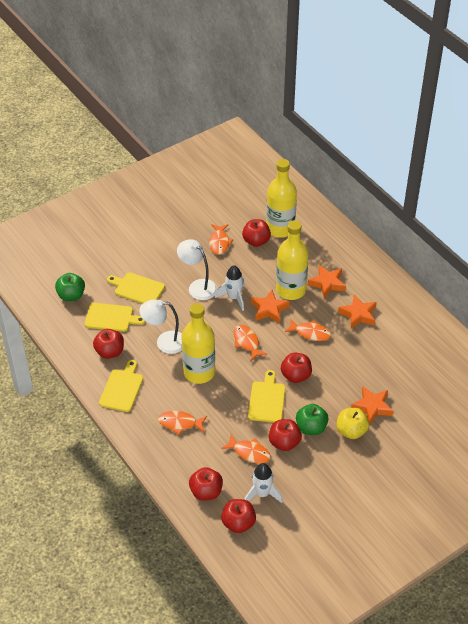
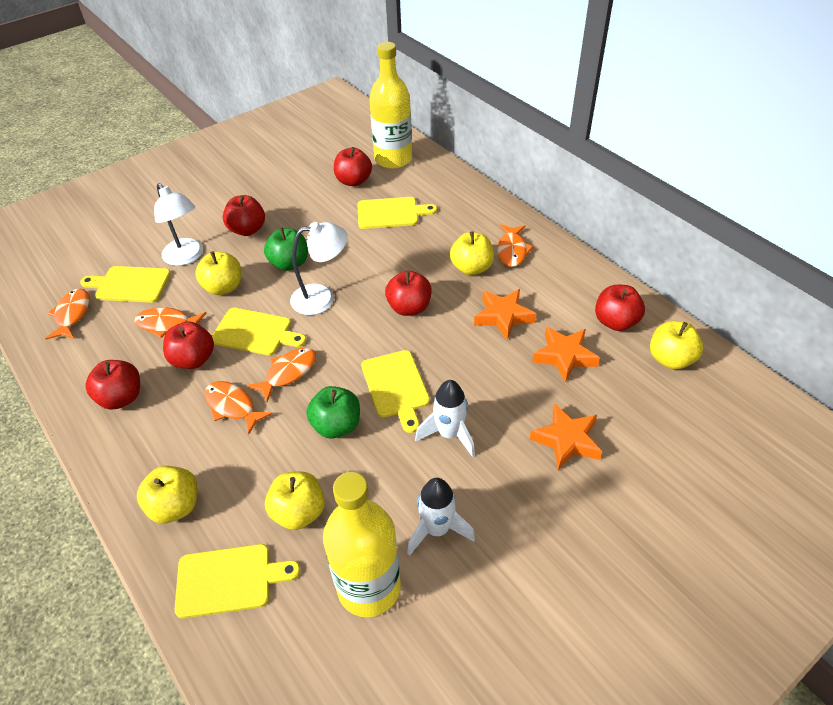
orange star: 4 -> 3
yellow apple: 1 -> 5
yellow bottle: 3 -> 2
yellow cutting board: 4 -> 5

